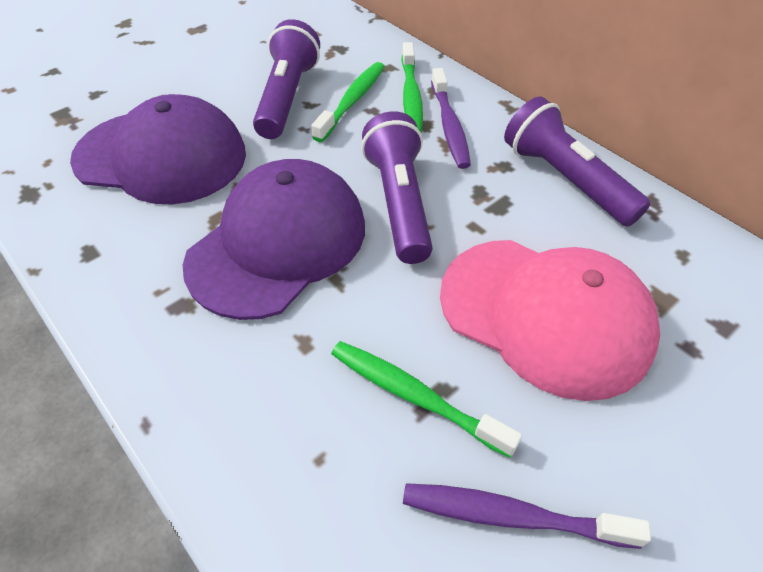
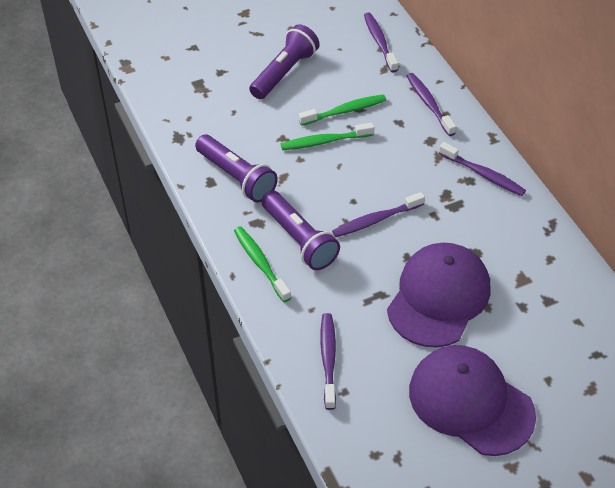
pink cap: 1 -> 0
purple toothbrush: 2 -> 5

